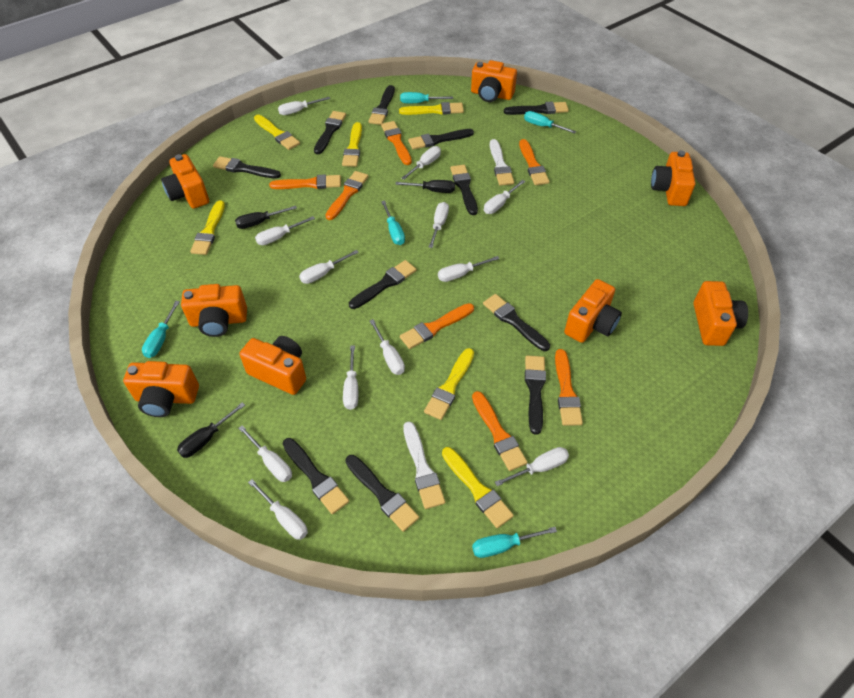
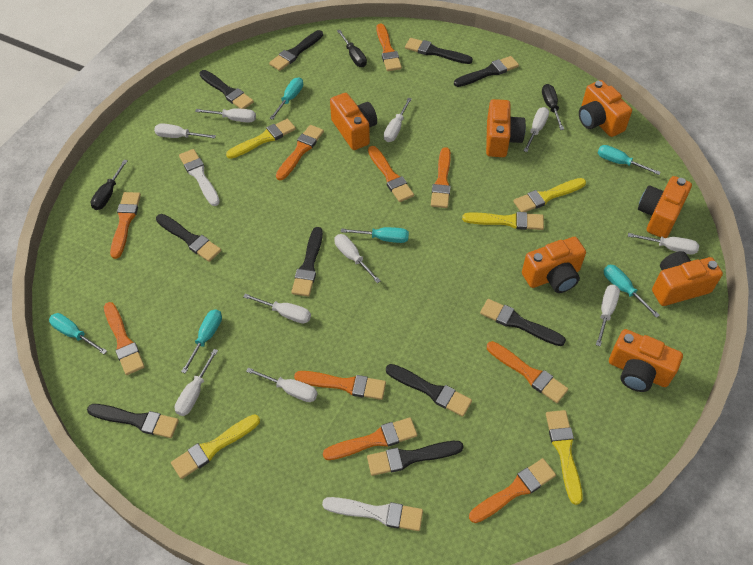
black brush: 11 -> 10
orange brush: 7 -> 10
orange camera: 8 -> 7
turquoise screwdriver: 5 -> 6
white screwdriver: 12 -> 10
yellow brush: 6 -> 5

